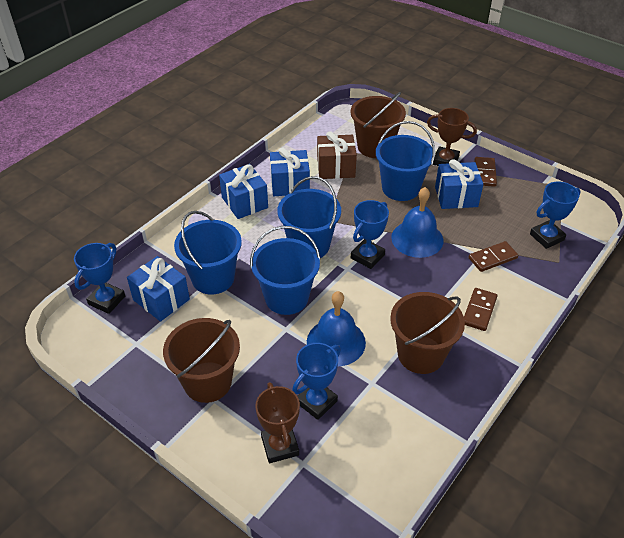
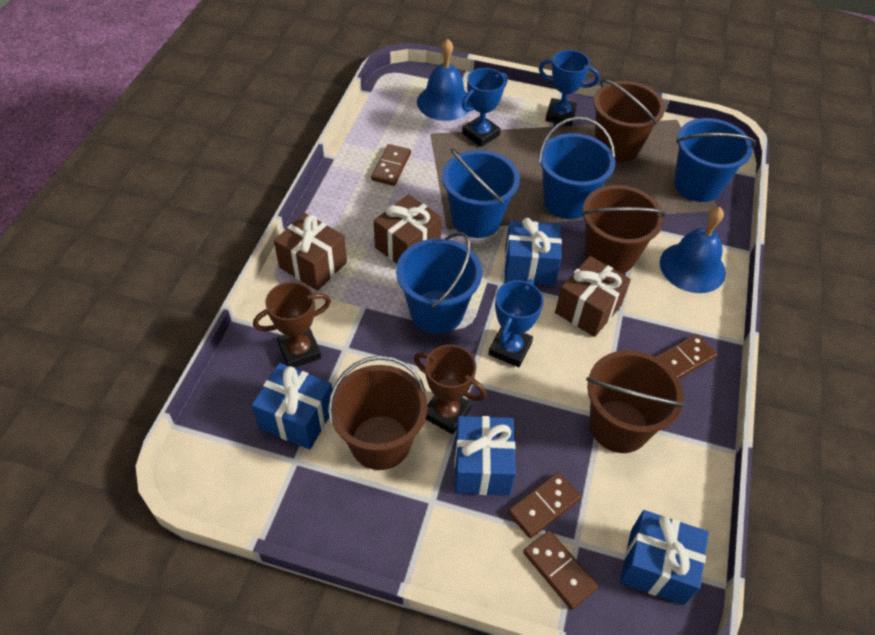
blue trophy: 4 -> 3
brown bucket: 3 -> 4
brown domino: 3 -> 4
brown gift: 1 -> 3

